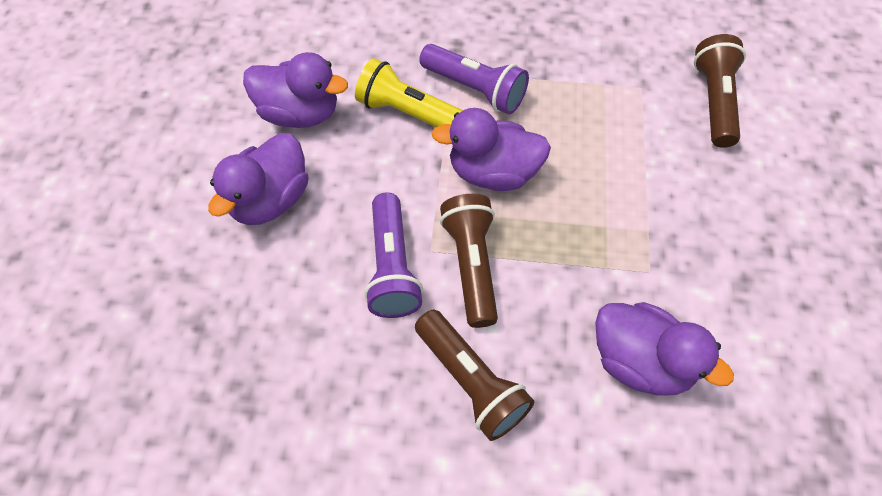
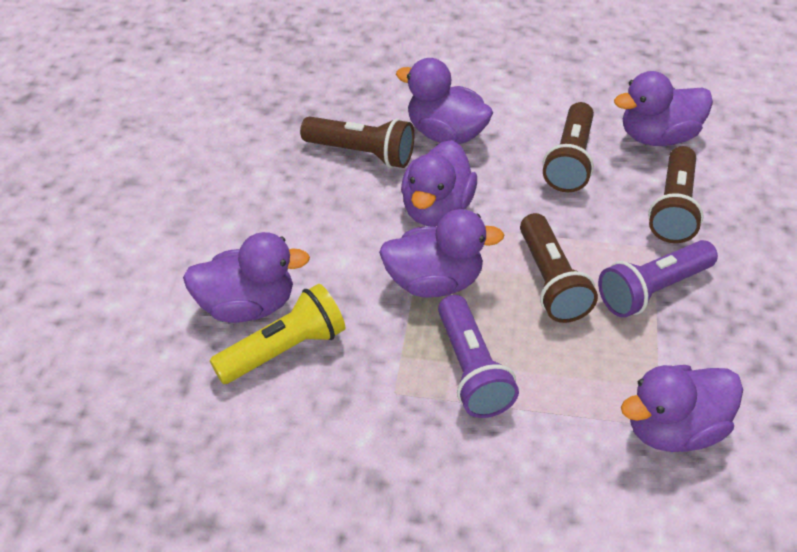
brown flashlight: 3 -> 4
purple duck: 4 -> 6

